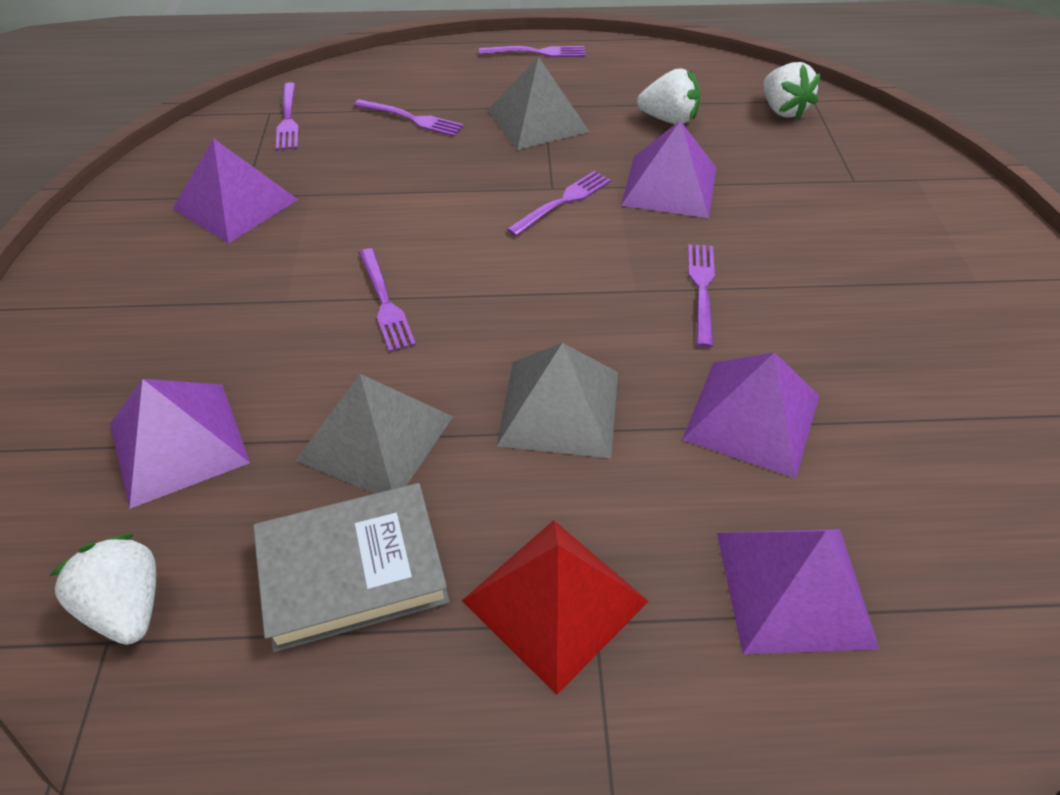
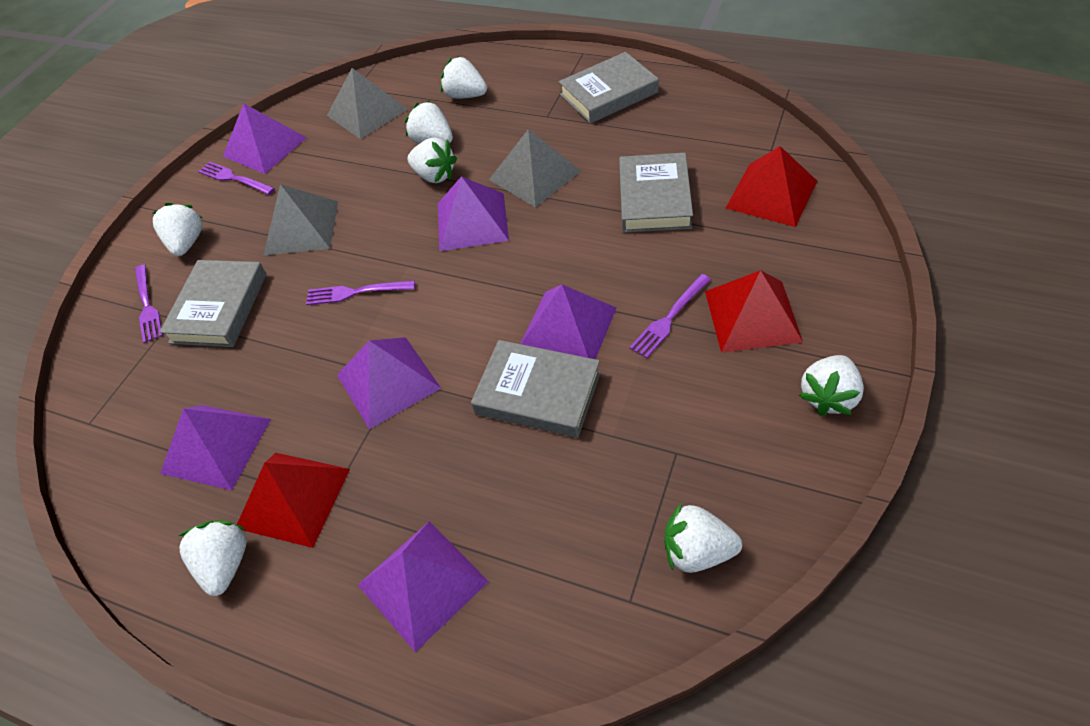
grey book: 1 -> 4
purple fork: 6 -> 4
purple pyramid: 5 -> 6
red pyramid: 1 -> 3
white strawberry: 3 -> 7

